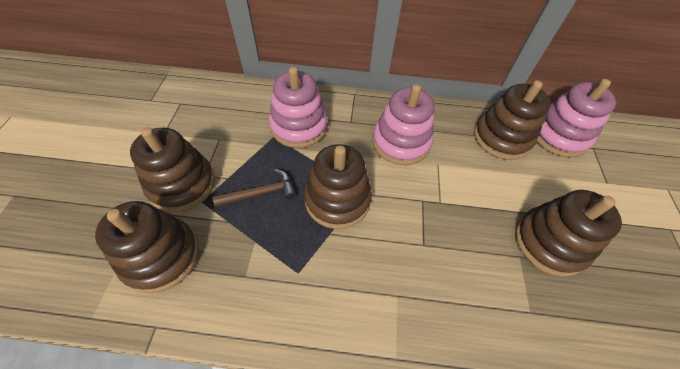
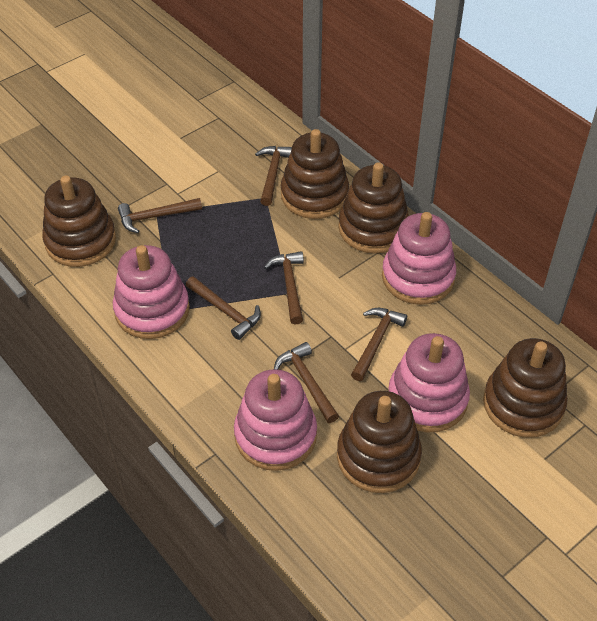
brown hammer: 1 -> 6
pink stacking toy: 3 -> 4

